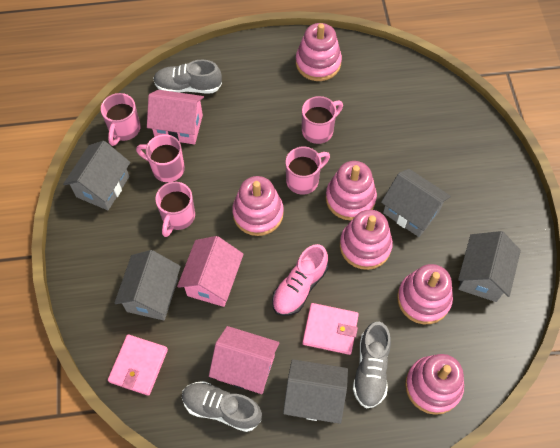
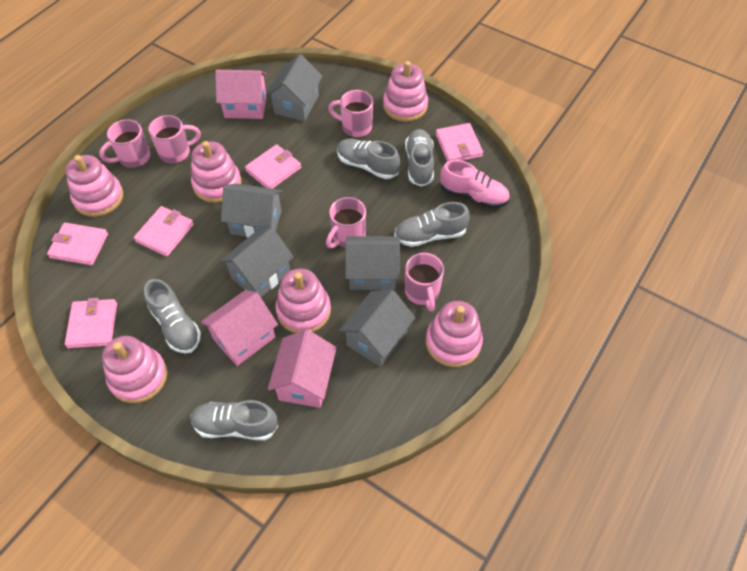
grey shoe: 3 -> 5
pink wallet: 2 -> 5

